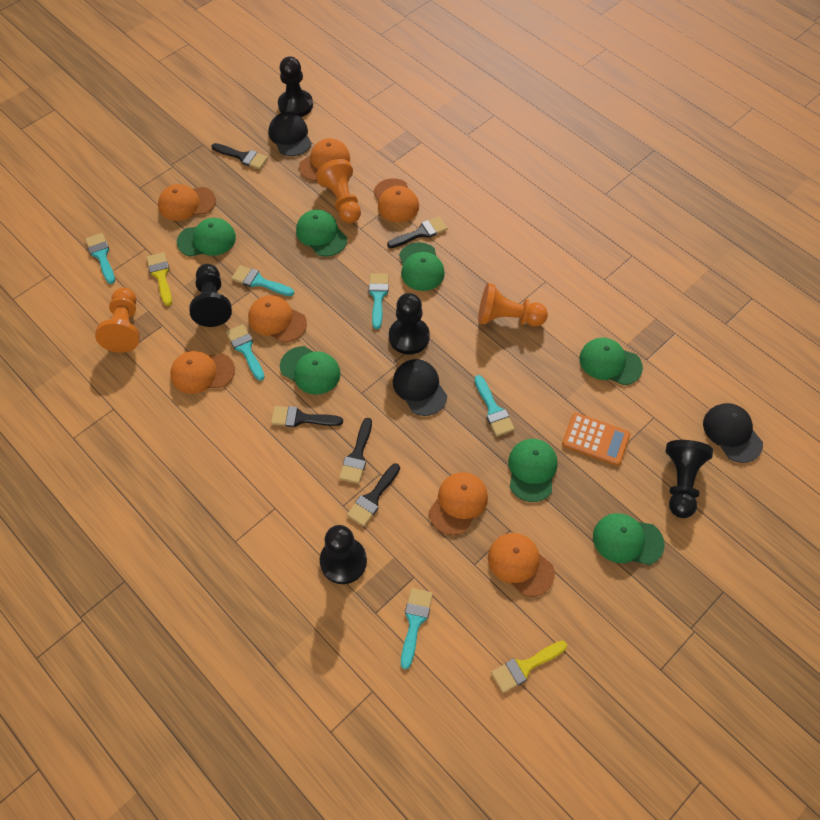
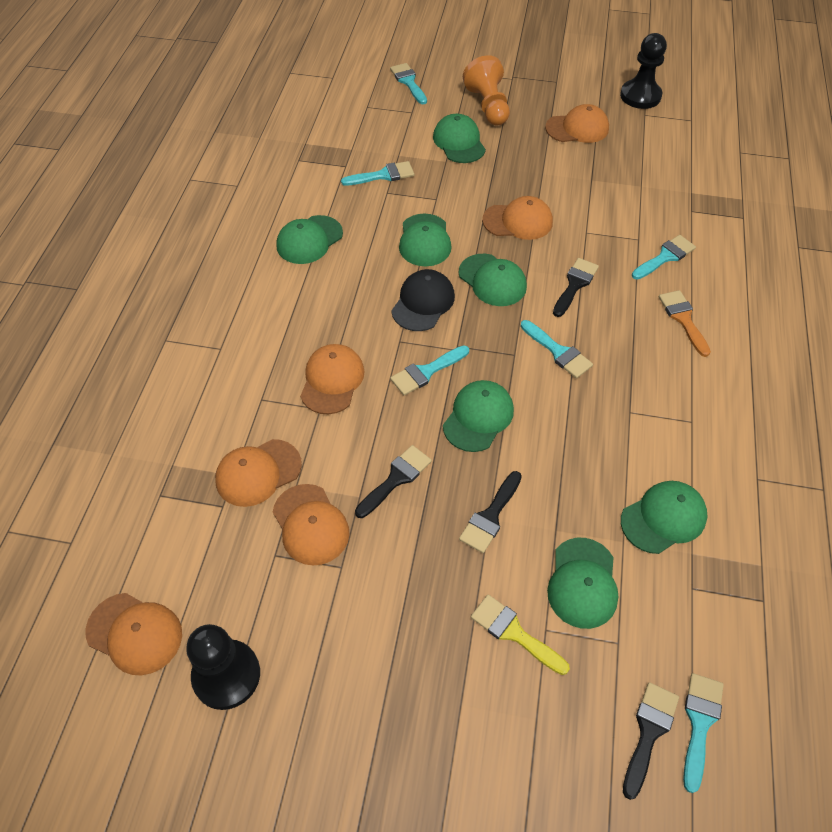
black brush: 5 -> 4
black cap: 3 -> 1
black pawn: 5 -> 2
orange brush: 0 -> 1
orange calculator: 1 -> 0
orange cap: 7 -> 6
orange pawn: 3 -> 1
yellow brush: 2 -> 1

